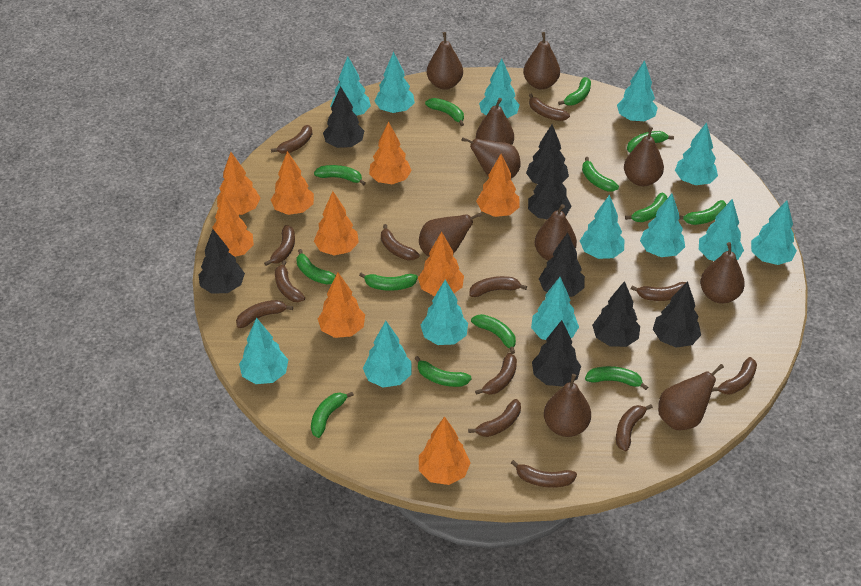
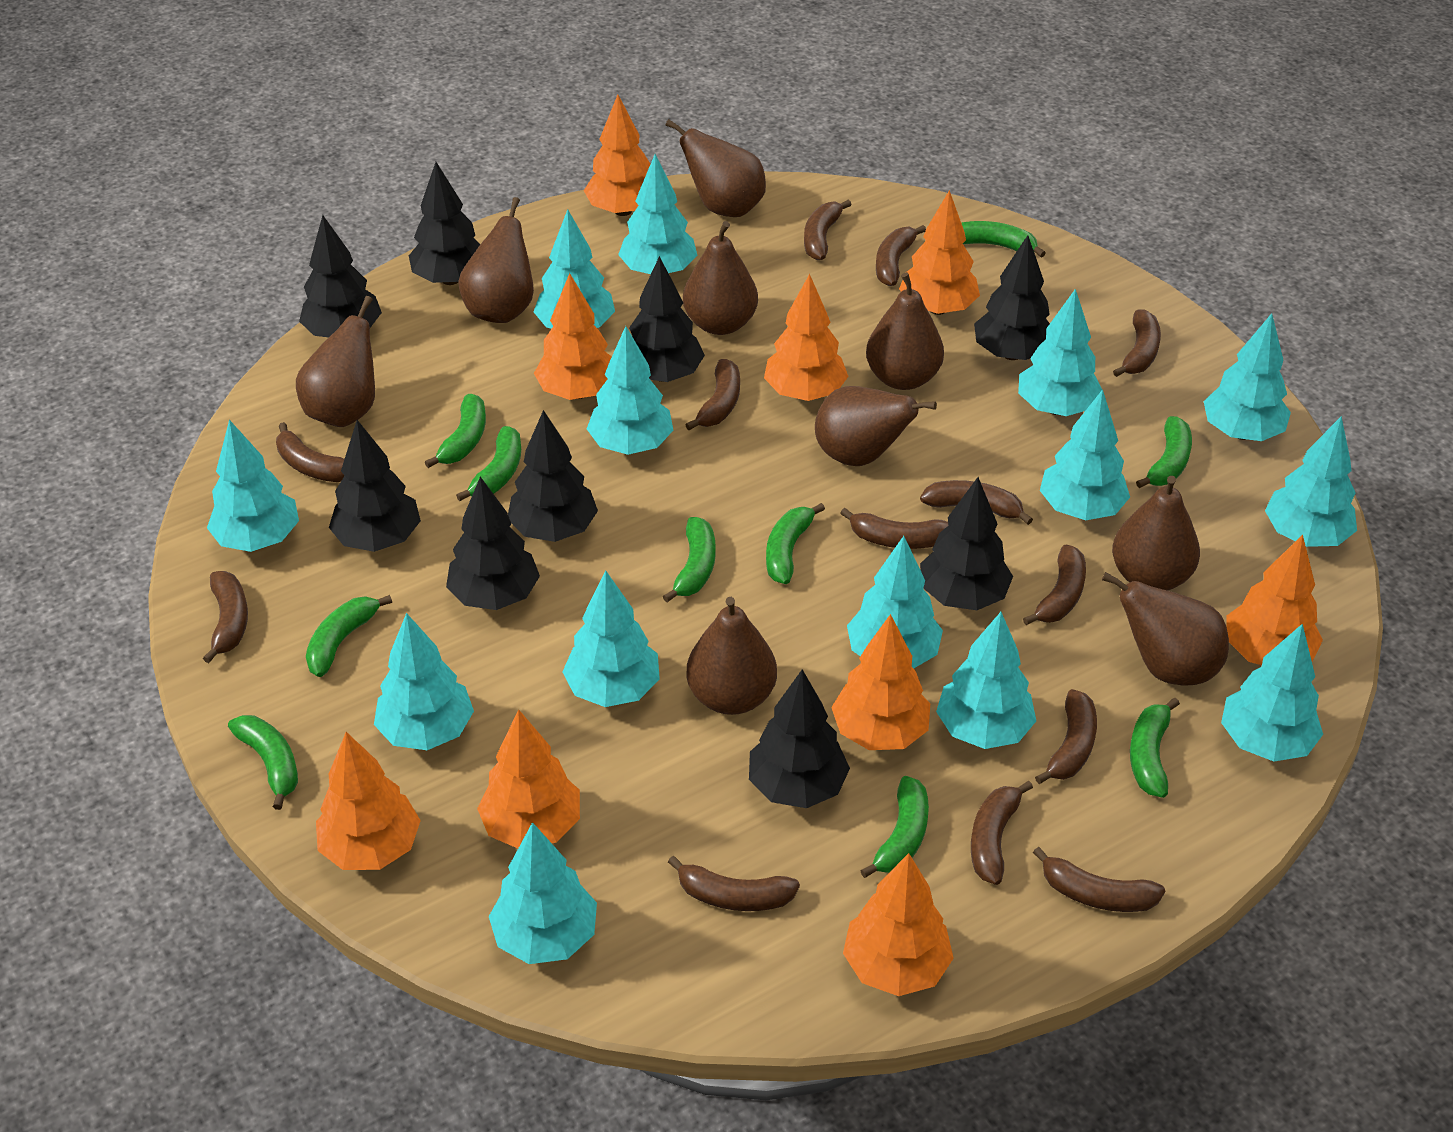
black tree: 8 -> 9
brown pear: 10 -> 9
green banana: 13 -> 10
turquoise tree: 13 -> 14

